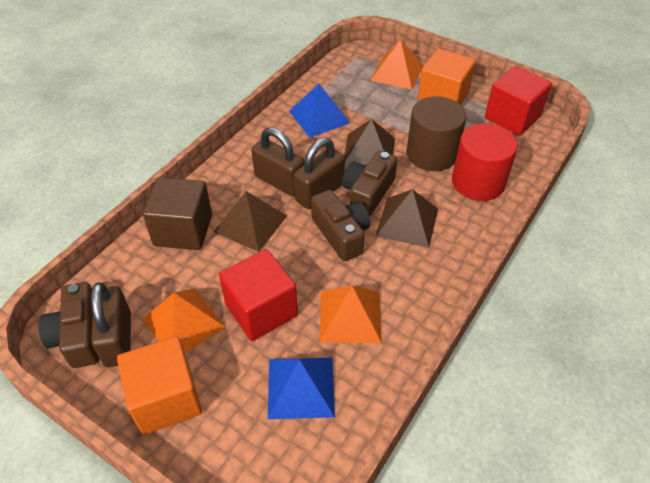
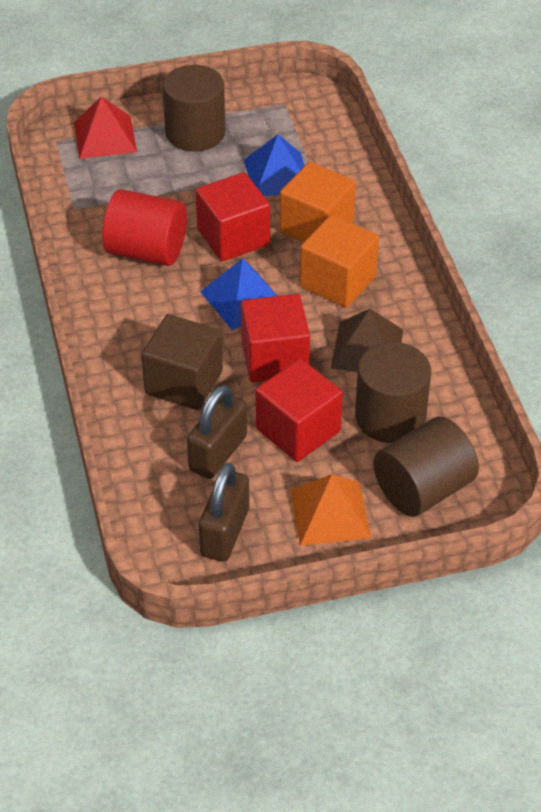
brown camera: 3 -> 0
brown cylinder: 1 -> 3
brown padlock: 3 -> 2
brown pyramid: 3 -> 1
orange pyramid: 3 -> 1
red cube: 2 -> 3
red pyramid: 0 -> 1

